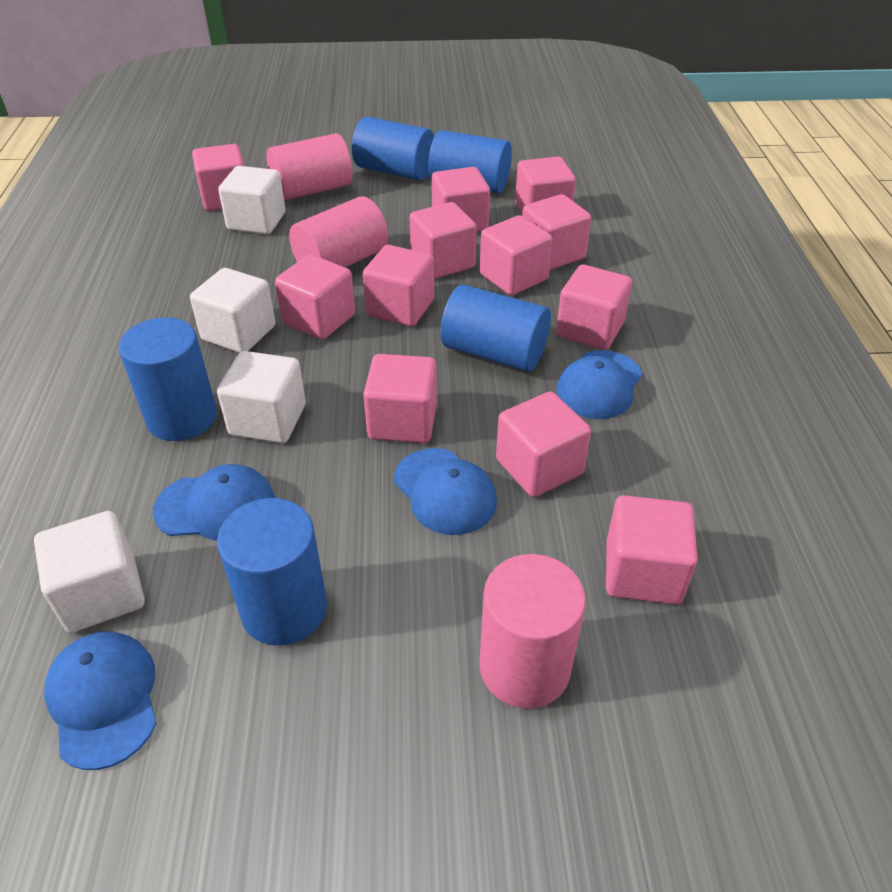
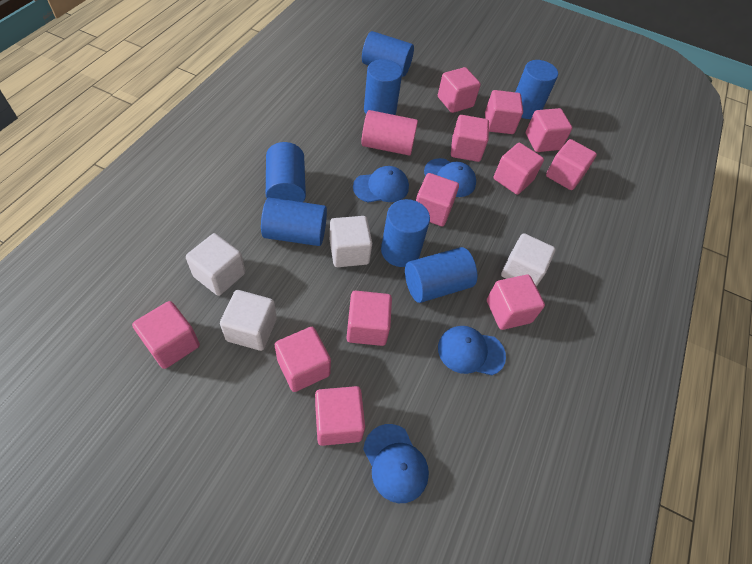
blue cylinder: 5 -> 7
pink cylinder: 3 -> 1

